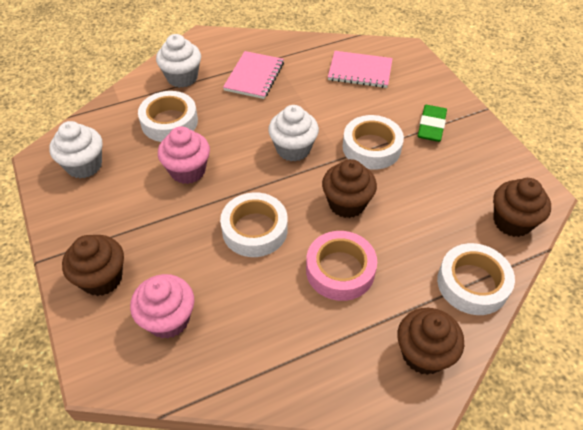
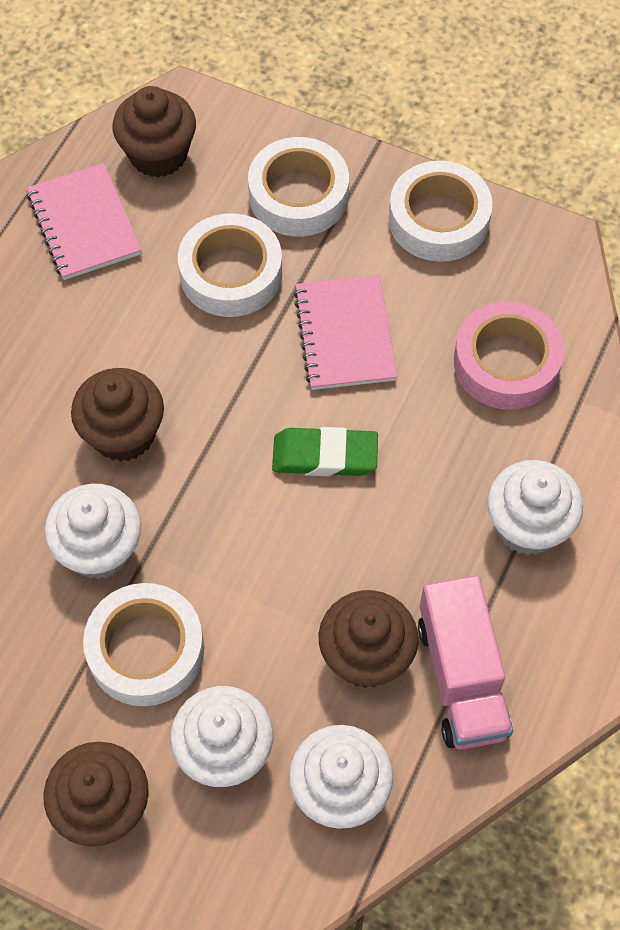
pink cupcake: 2 -> 0
pink truck: 0 -> 1
white cupcake: 3 -> 4

